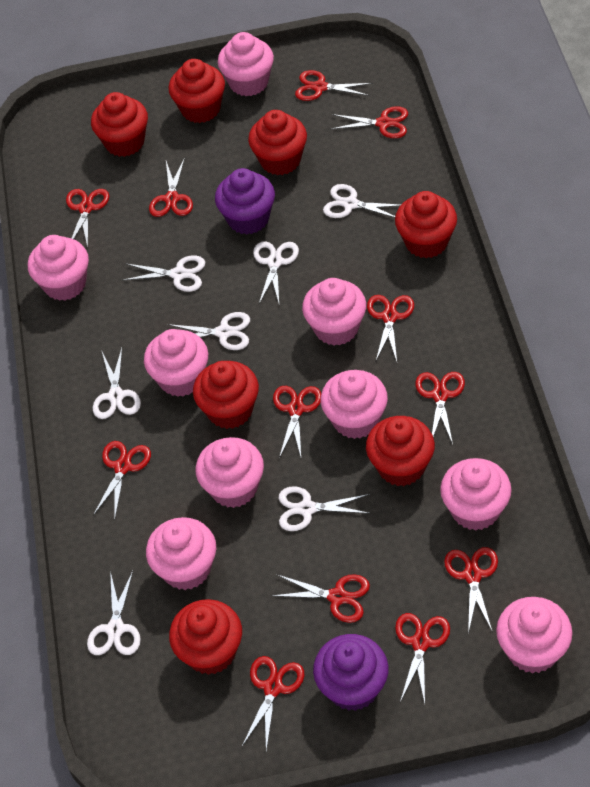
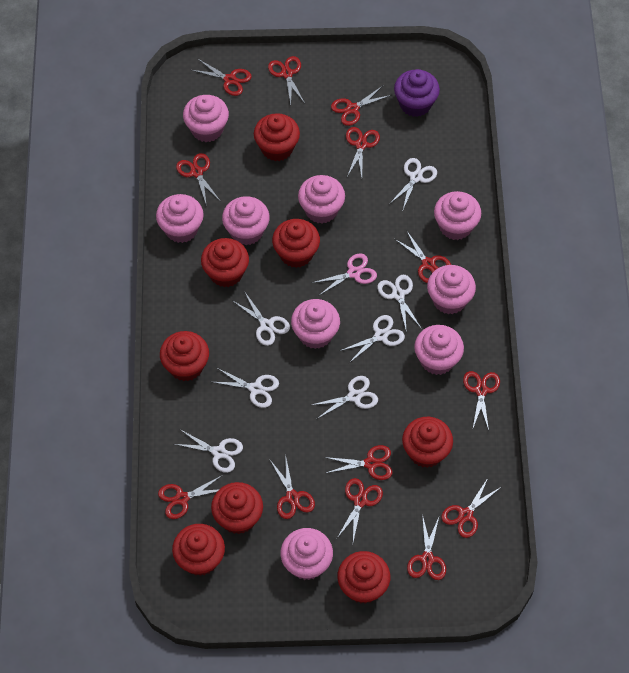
pink scissors: 0 -> 1
purple cupcake: 2 -> 1
red cupcake: 7 -> 8
red scissors: 12 -> 13

